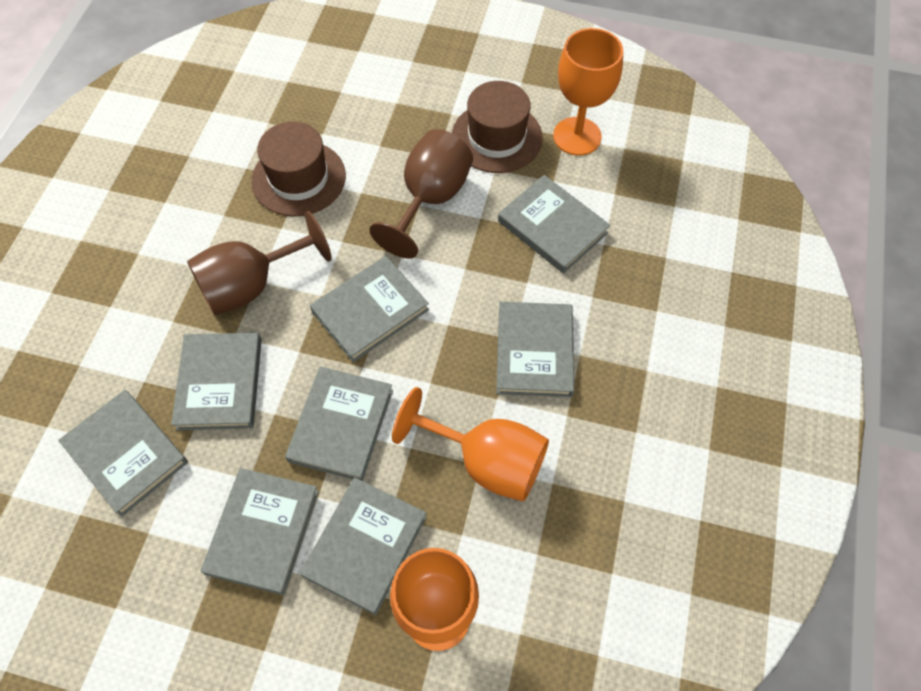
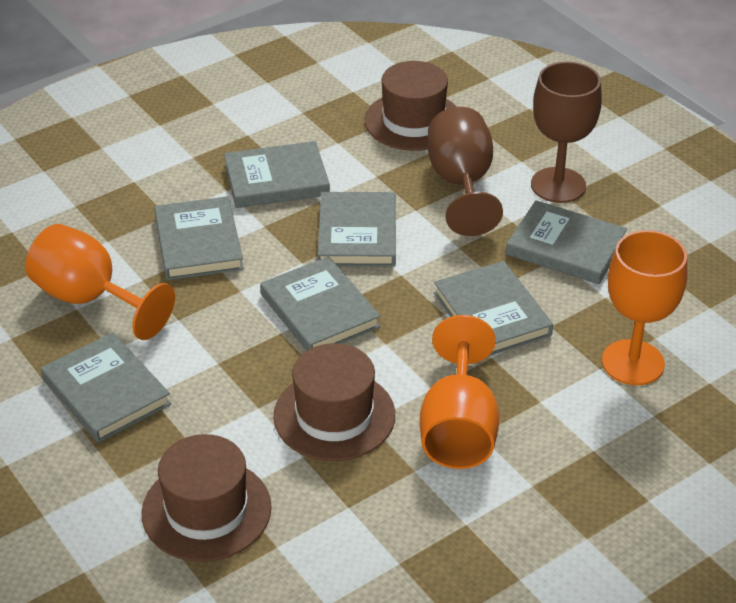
brown hat: 2 -> 3
grey book: 8 -> 7

